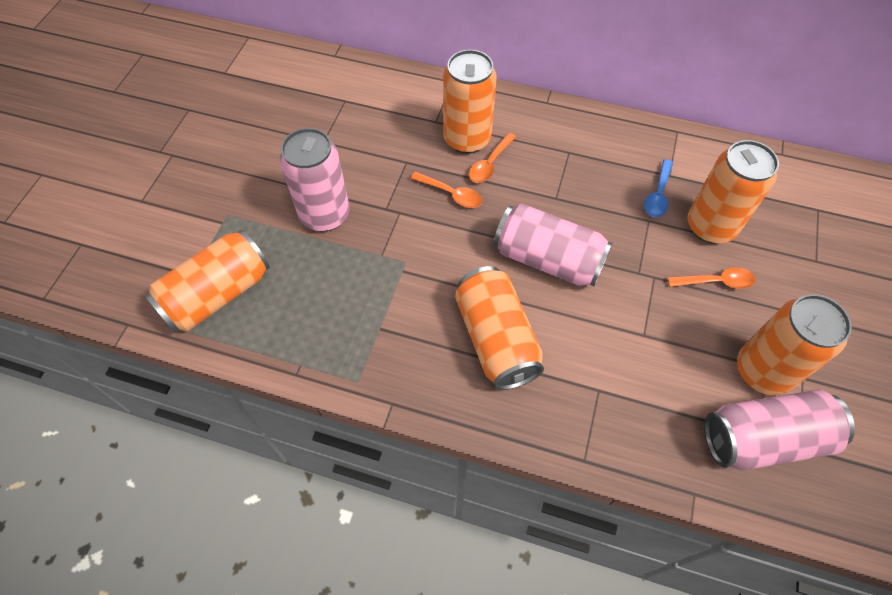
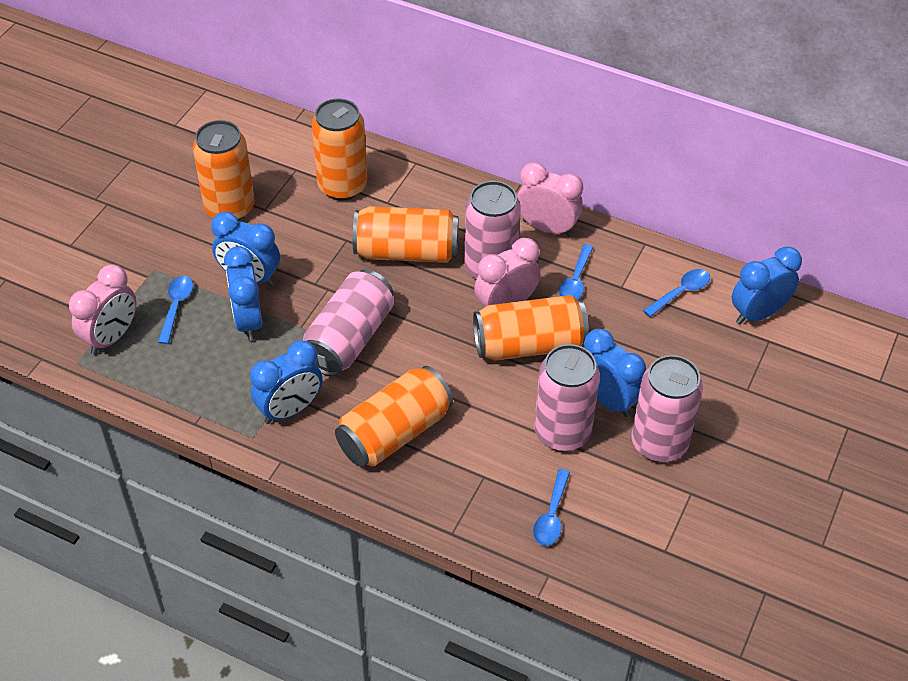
blue clock: 0 -> 5
blue spoon: 1 -> 4
orange spoon: 3 -> 0
pink can: 3 -> 4
pink clock: 0 -> 3

